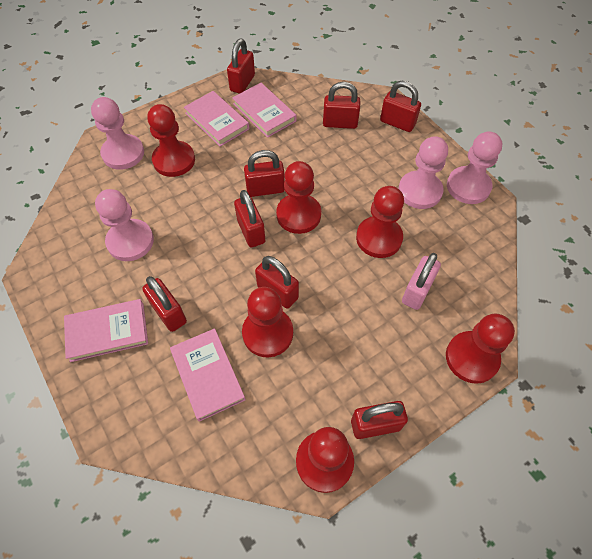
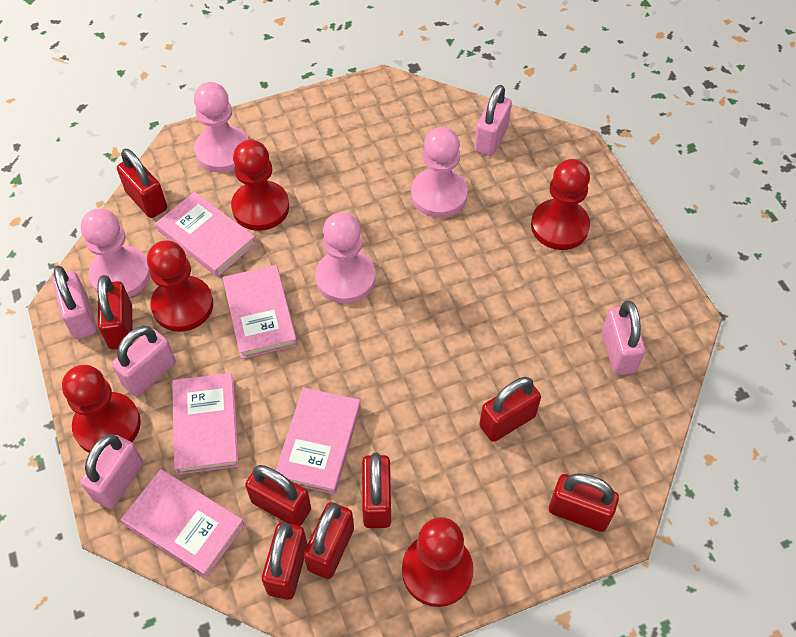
pink book: 4 -> 5
pink padlock: 1 -> 5
red pawn: 6 -> 5

